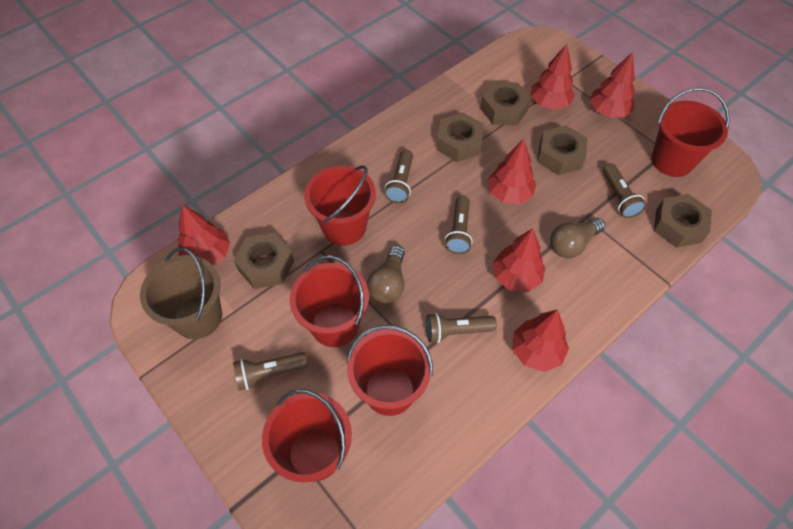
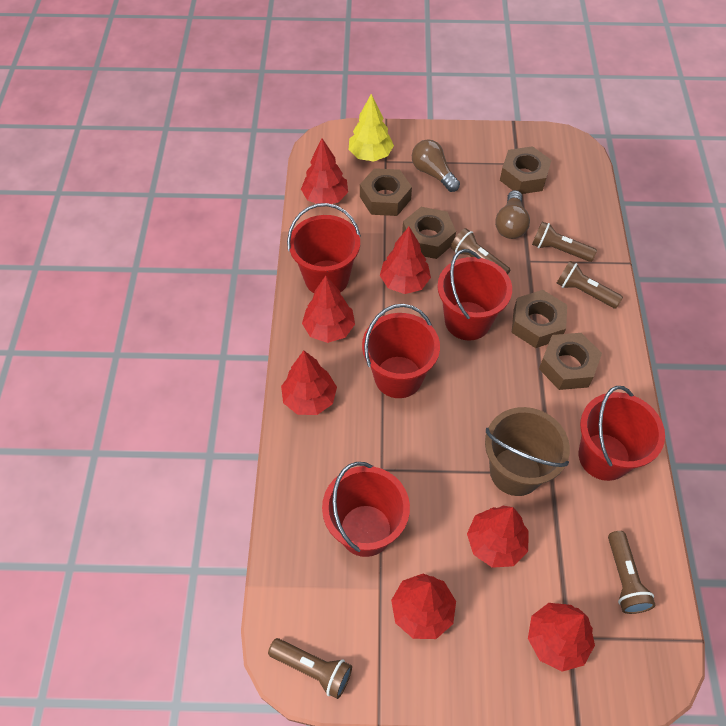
red tree: 6 -> 7
yellow tree: 0 -> 1

